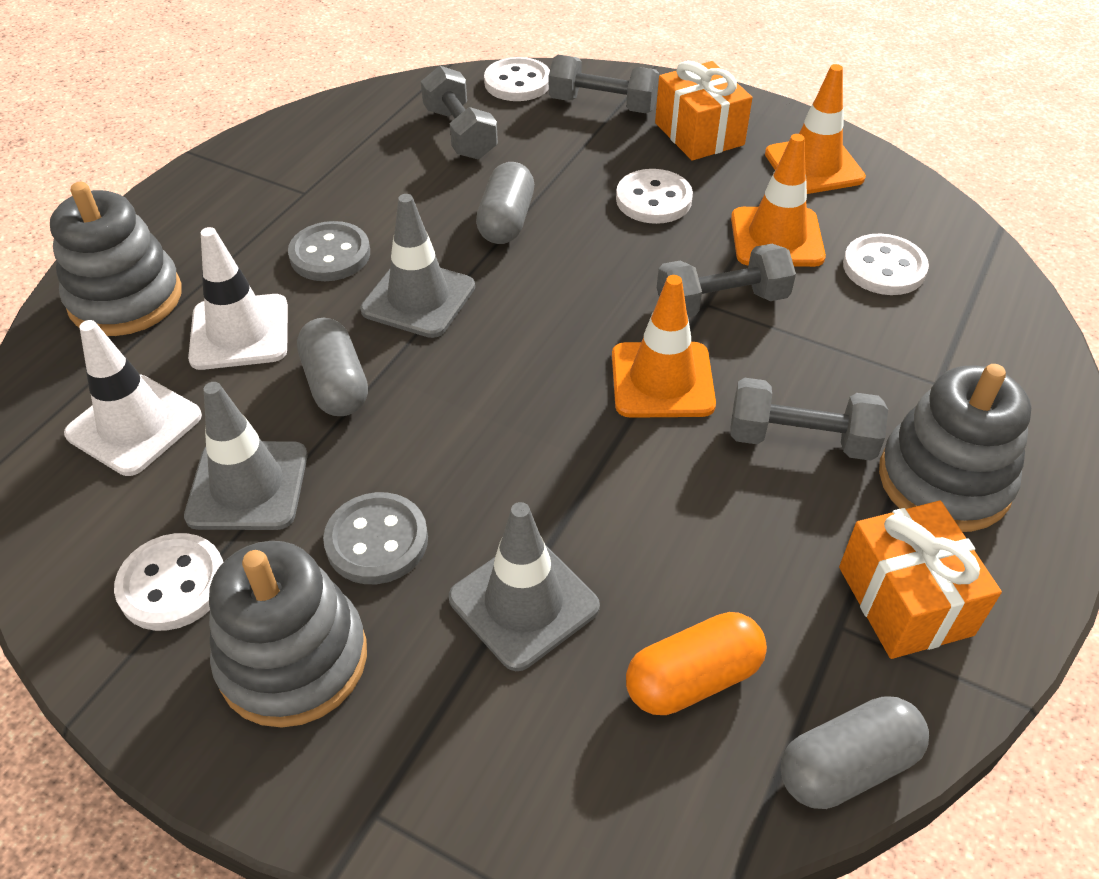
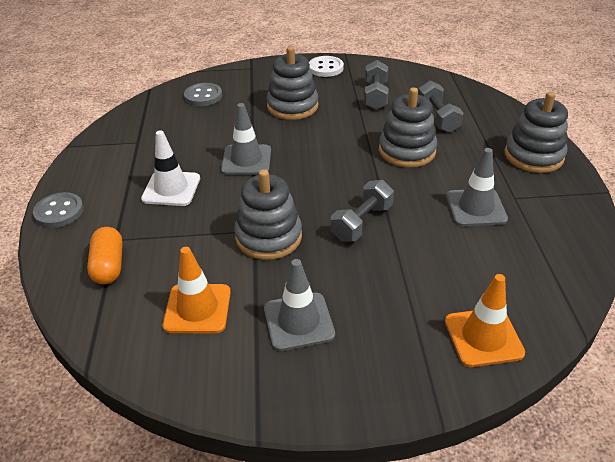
grey capsule: 3 -> 0
grey dumbbell: 4 -> 3
grey stacking toy: 3 -> 4
orange gift: 2 -> 0
orange traffic cone: 3 -> 2
white button: 4 -> 1
white traffic cone: 2 -> 1

